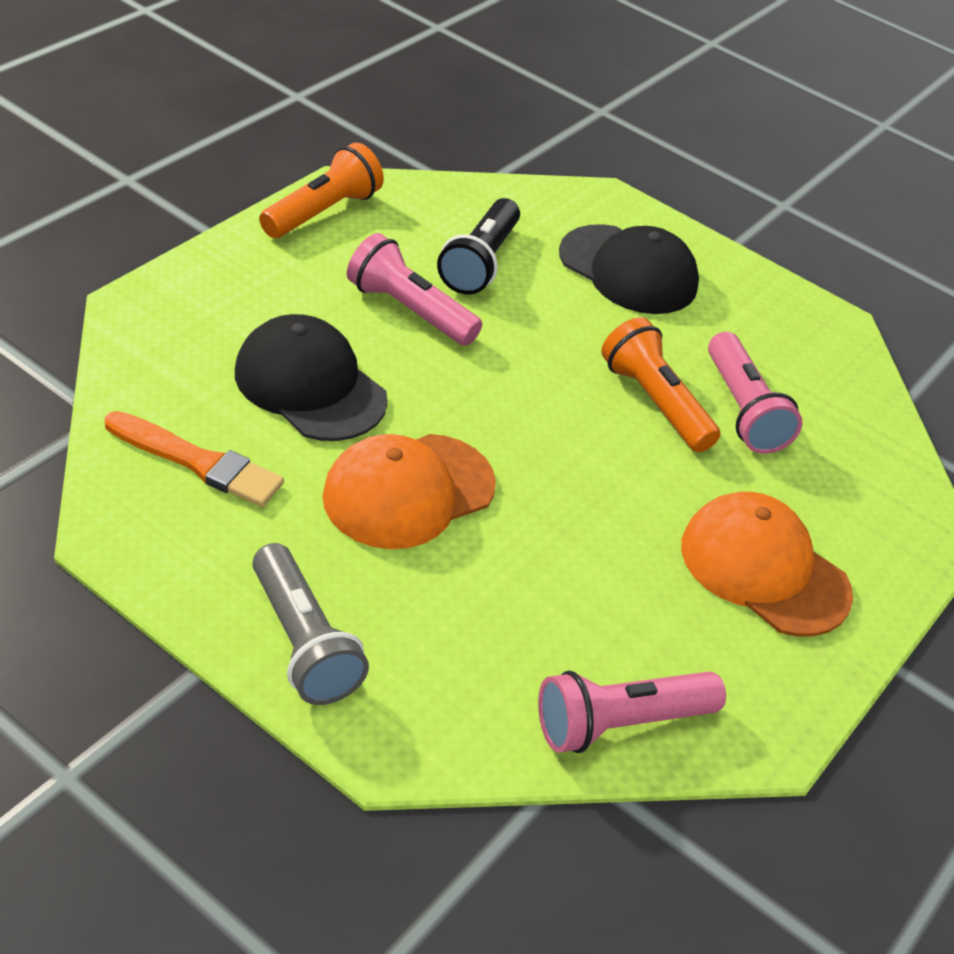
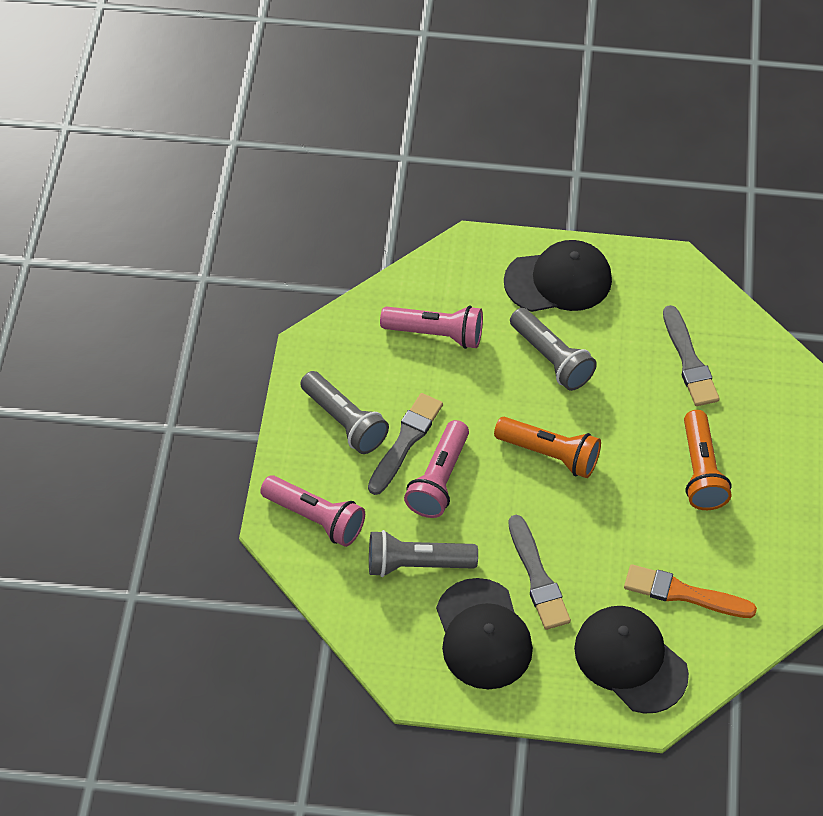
black cap: 2 -> 3
black flashlight: 1 -> 0
grey brush: 0 -> 3
grey flashlight: 1 -> 3
orange cap: 2 -> 0

